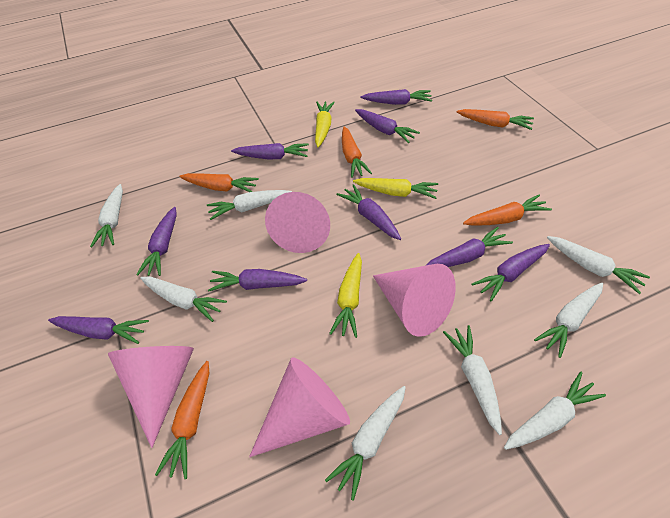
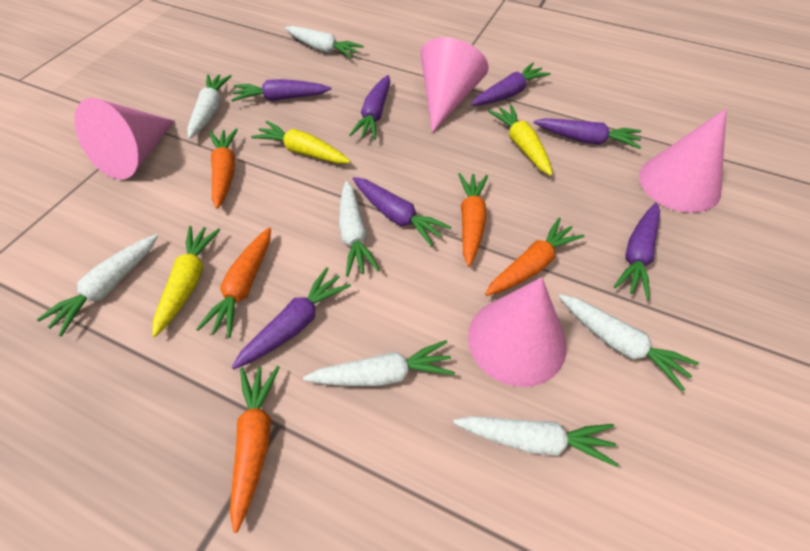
purple carrot: 9 -> 7
white carrot: 8 -> 7

